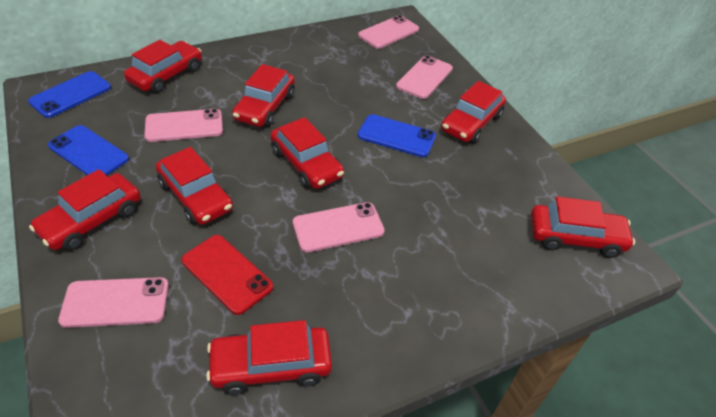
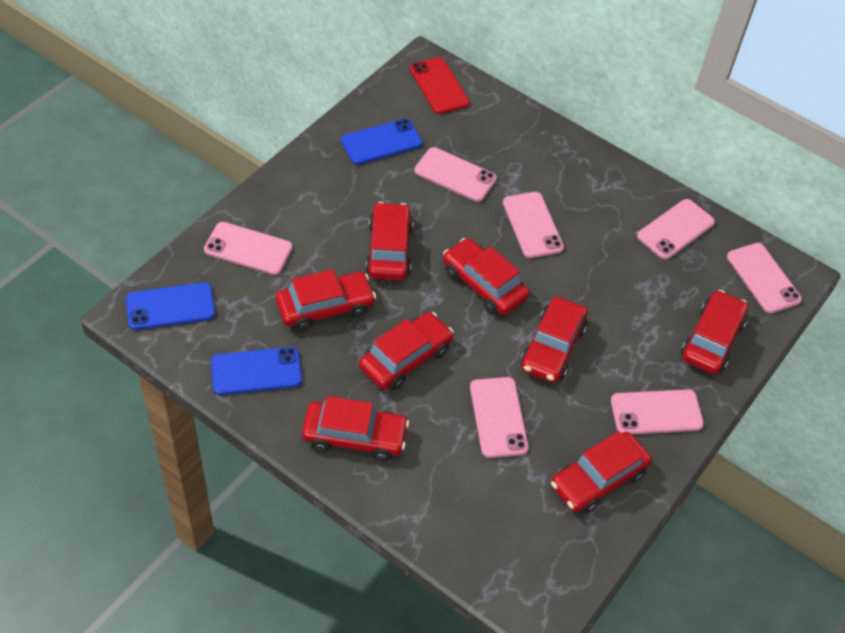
pink phone: 5 -> 7

